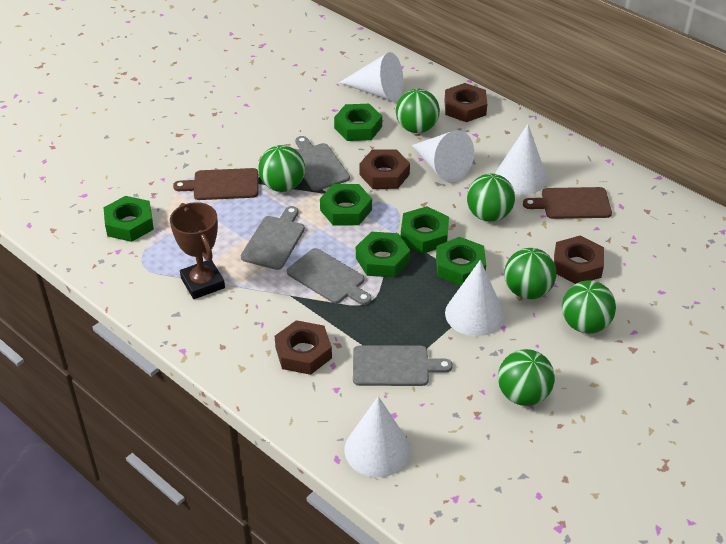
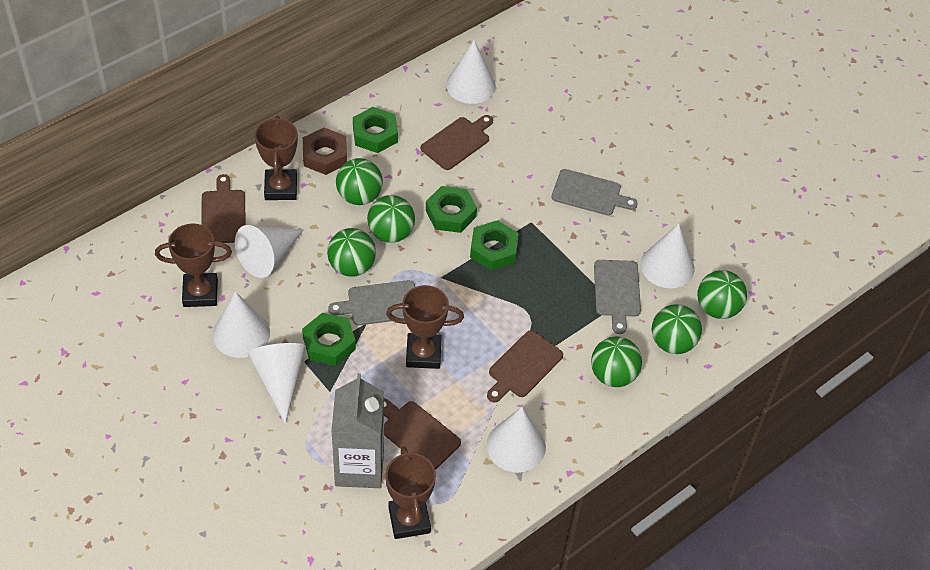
brown cutting board: 2 -> 4
brown nut: 4 -> 1
brown trophy: 1 -> 4
green nut: 6 -> 4
grey carton: 0 -> 1
grey cutting board: 4 -> 3
white cone: 5 -> 6

